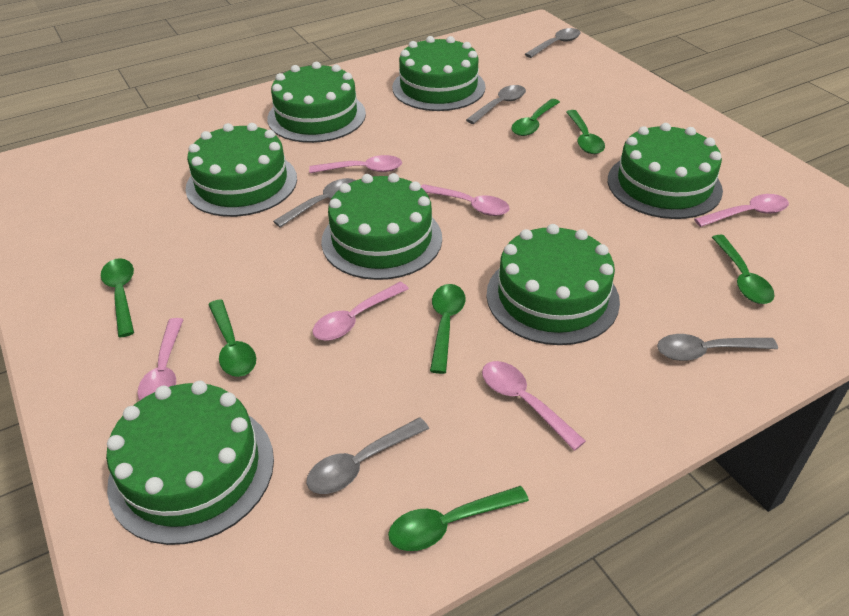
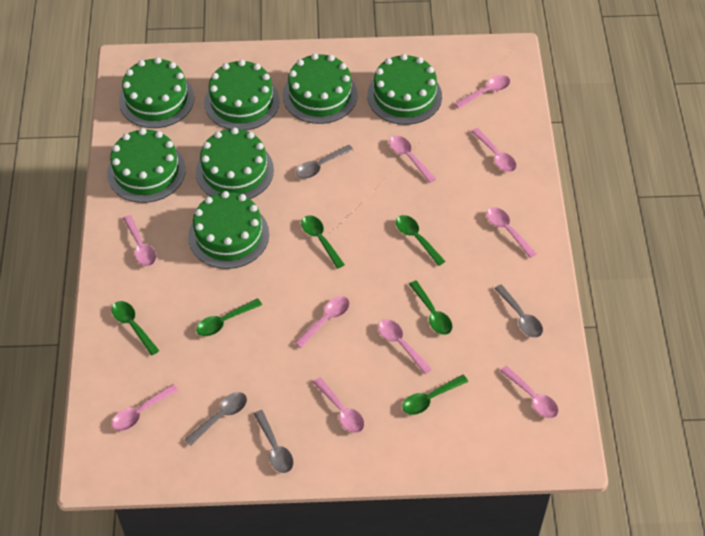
green spoon: 7 -> 6
grey spoon: 5 -> 4
pink spoon: 6 -> 10

